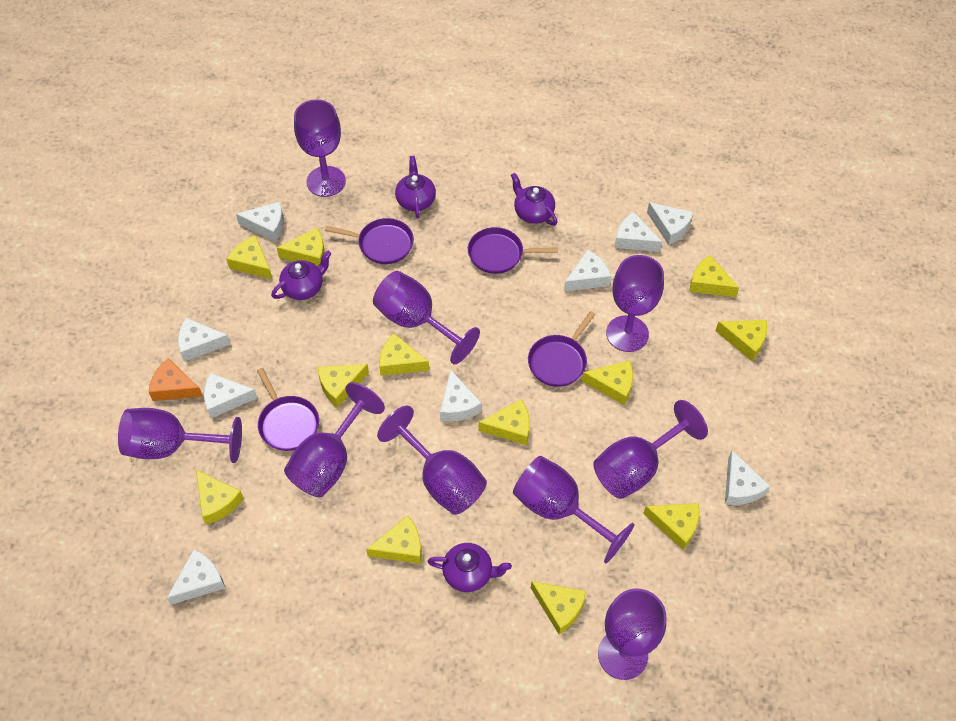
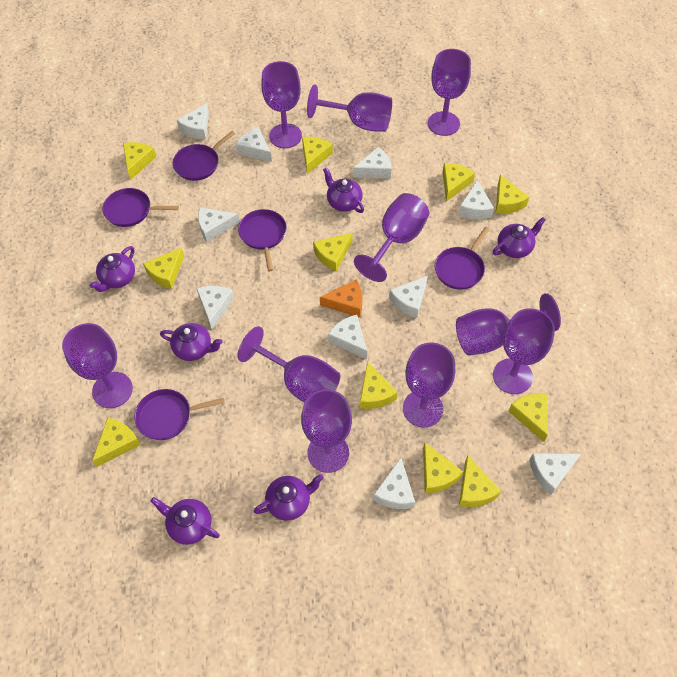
purple goblet: 9 -> 10
purple pan: 4 -> 5
purple teapot: 4 -> 6
white cheese: 9 -> 10
yellow cheese: 12 -> 11

